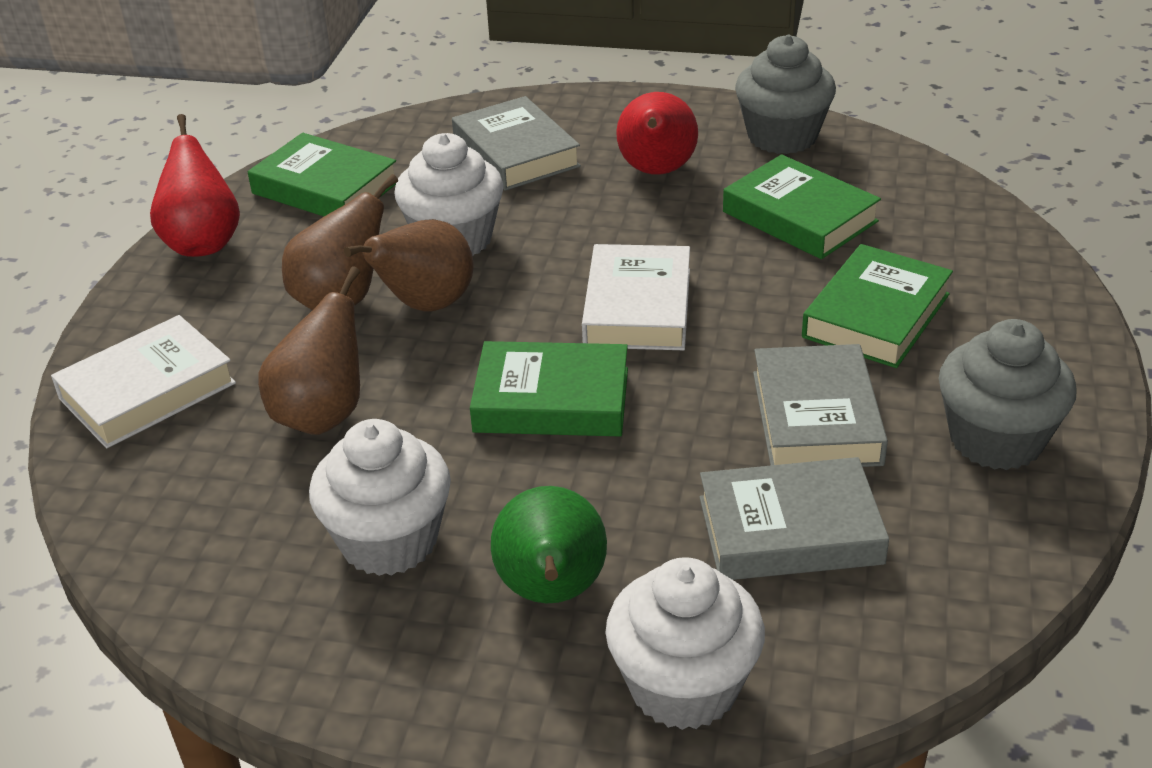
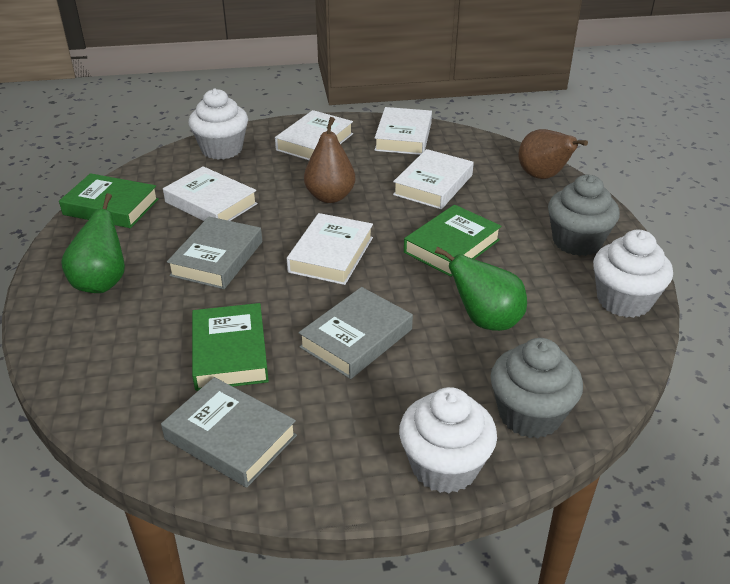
brown pear: 3 -> 2
green book: 4 -> 3
green pear: 1 -> 2
red pear: 2 -> 0
white book: 2 -> 5

